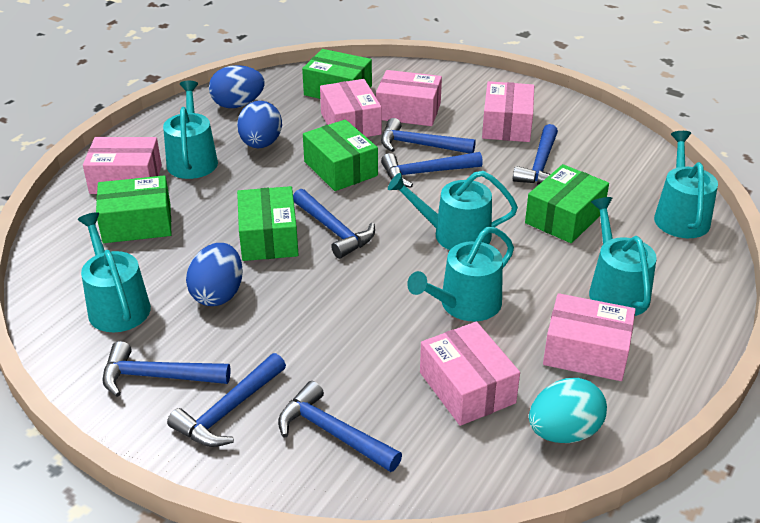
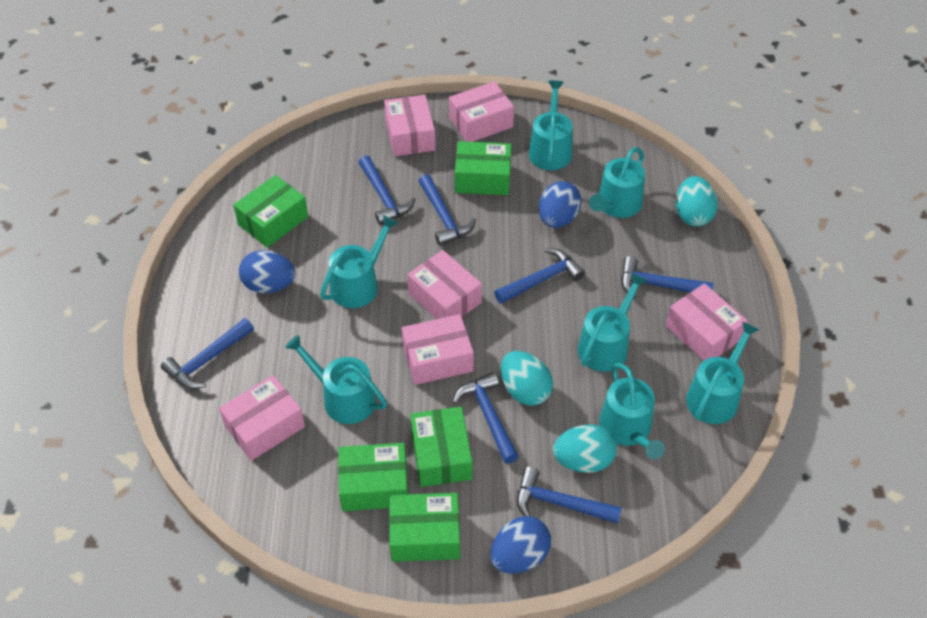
turquoise egg: 1 -> 3
turquoise watering can: 6 -> 7

